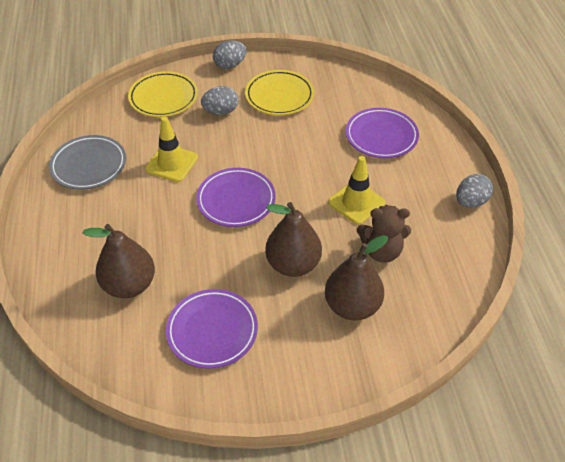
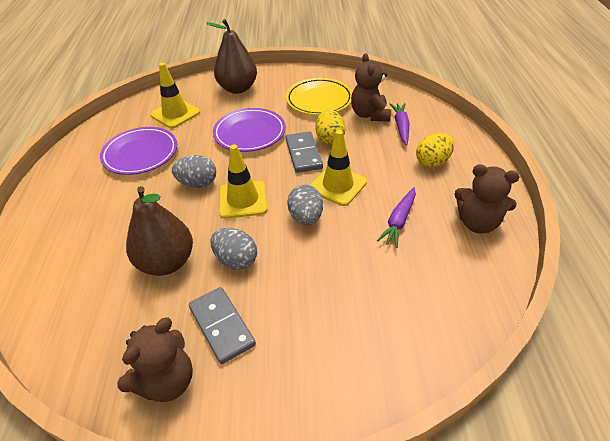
brown pear: 3 -> 2
brown teddy bear: 1 -> 3
grey domino: 0 -> 2
grey plate: 1 -> 0
purple carrot: 0 -> 2
purple plate: 3 -> 2
yellow egg: 0 -> 2
yellow plate: 2 -> 1
yellow traffic cone: 2 -> 3

